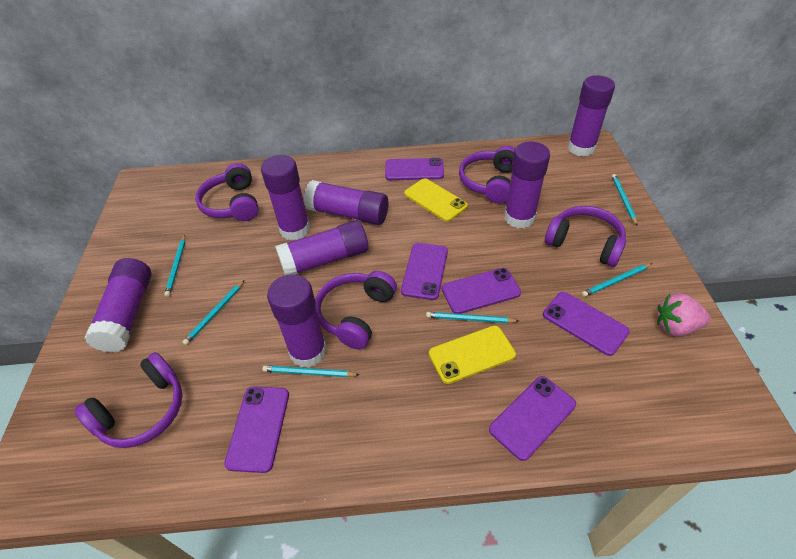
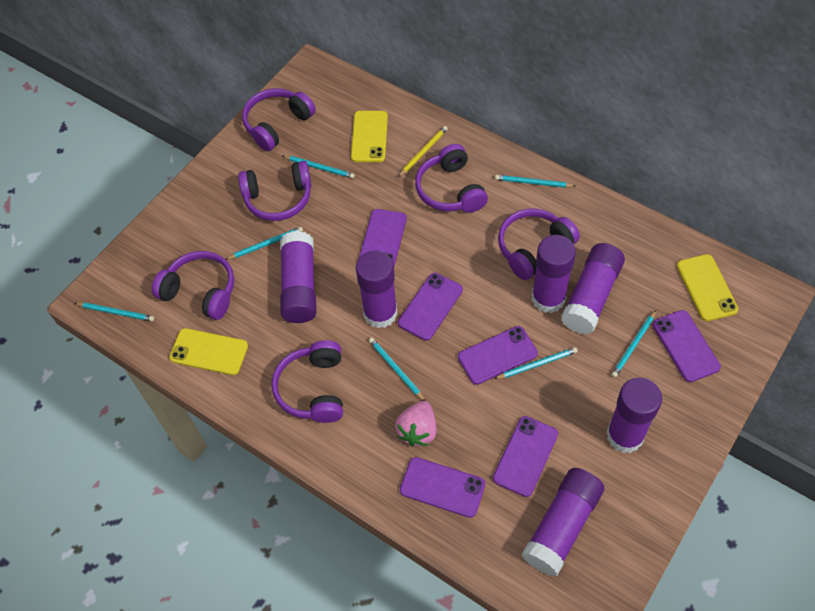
purple glue stick: 7 -> 6
purple headphones: 5 -> 6
turquoise pencil: 6 -> 7
yellow pencil: 0 -> 1
yellow phone: 2 -> 3

